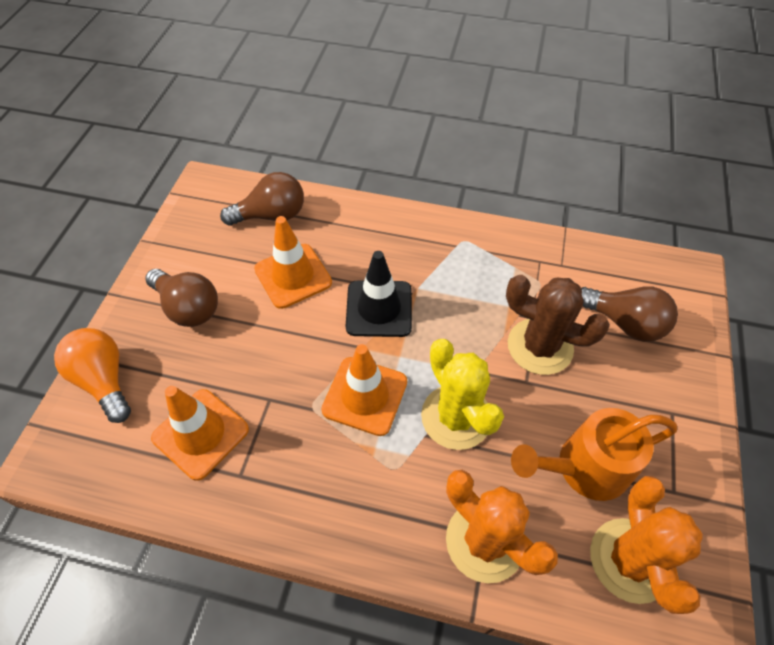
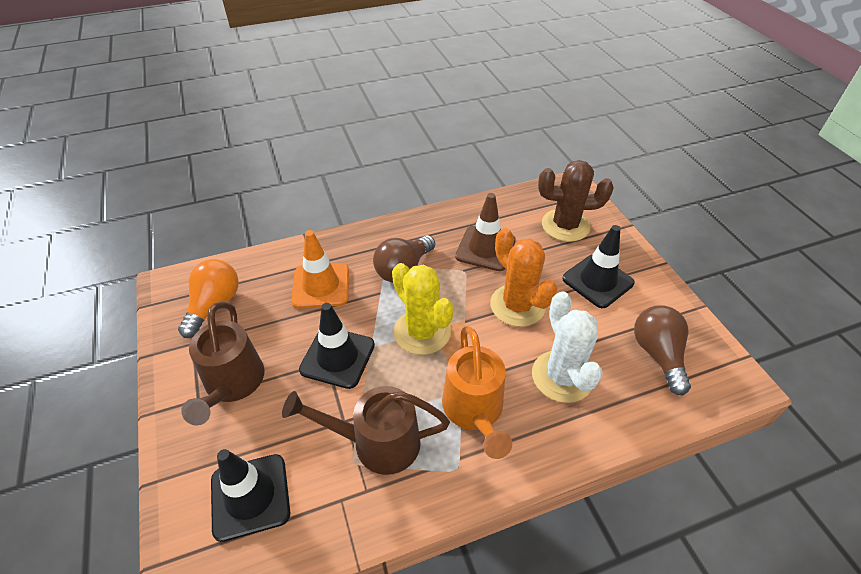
black traffic cone: 1 -> 3
brown light bulb: 3 -> 2
brown traffic cone: 0 -> 1
brown watering can: 0 -> 2
orange cactus: 2 -> 1
orange traffic cone: 3 -> 1
white cactus: 0 -> 1

